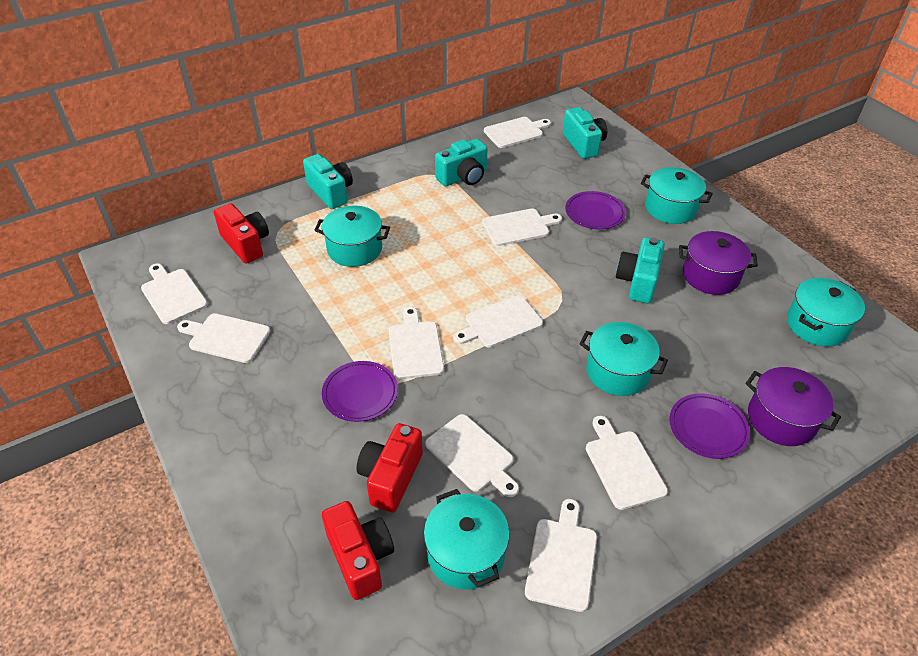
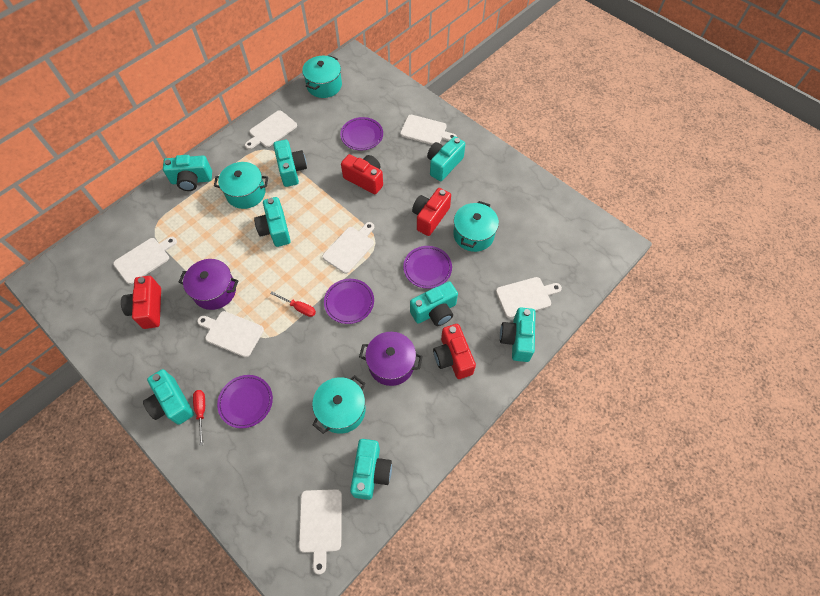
purple plate: 3 -> 4
red camera: 3 -> 4
red screwdriver: 0 -> 2
turquoise camera: 4 -> 8
turquoise pot: 5 -> 4
white cutting board: 9 -> 7

